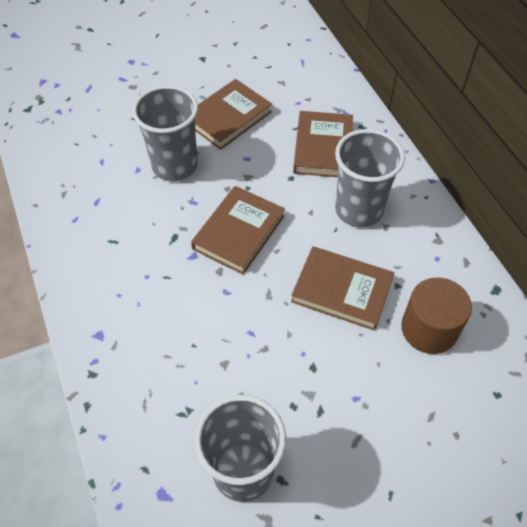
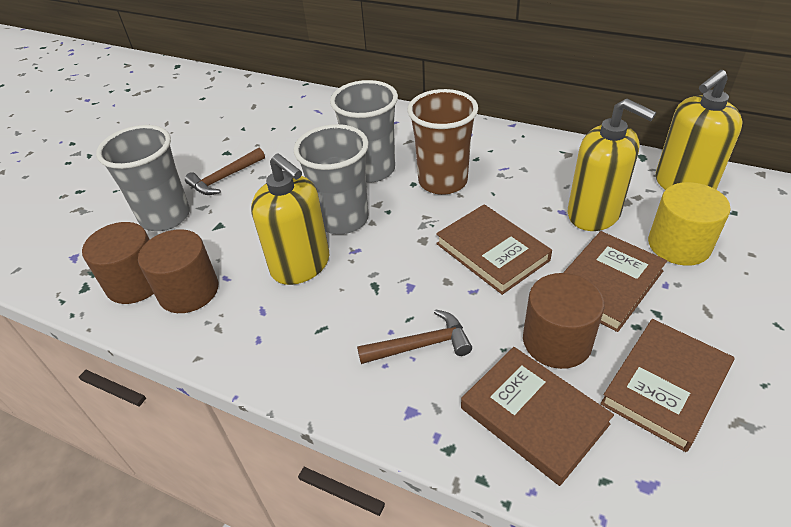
brown cup: 0 -> 1
brown cylinder: 1 -> 3
brown hammer: 0 -> 2
yellow cylinder: 0 -> 1
yellow soap dispenser: 0 -> 3

